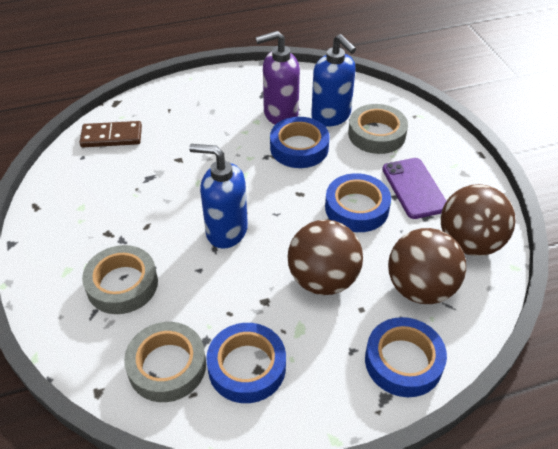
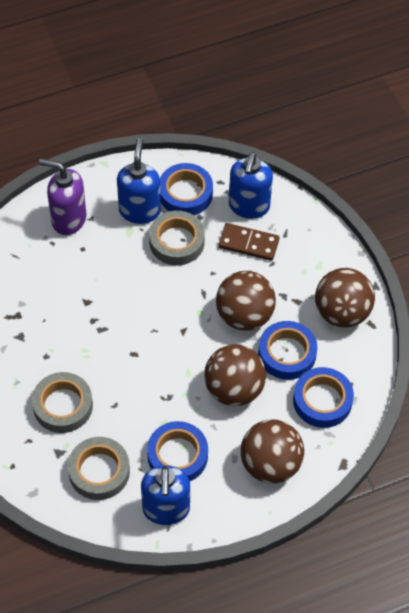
blue soap dispenser: 2 -> 3
brown ball: 3 -> 4
purple phone: 1 -> 0

